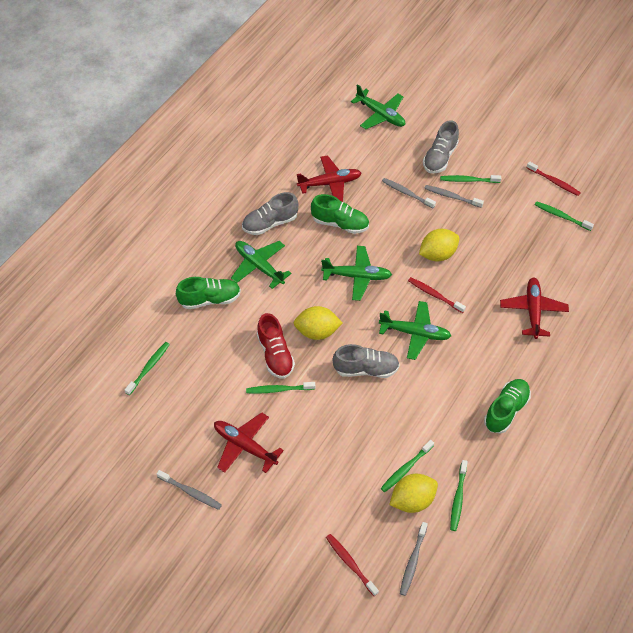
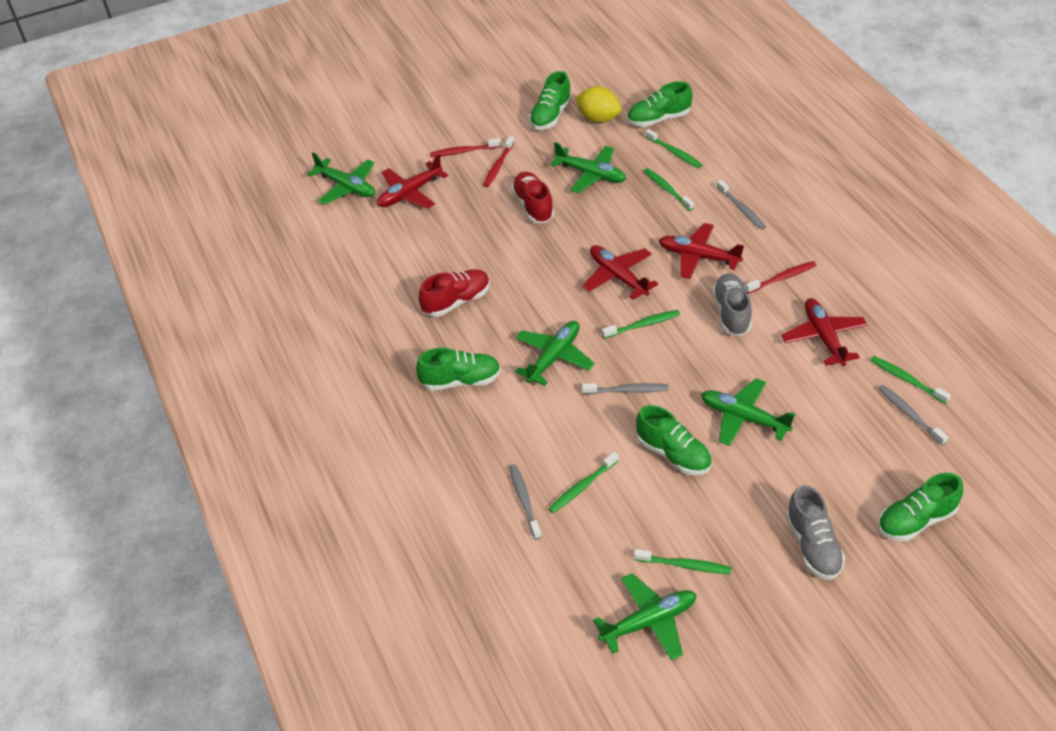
green plane: 4 -> 5
green shoe: 3 -> 5
grey shoe: 3 -> 2
red plane: 3 -> 4
red shoe: 1 -> 2
yellow lemon: 3 -> 1

